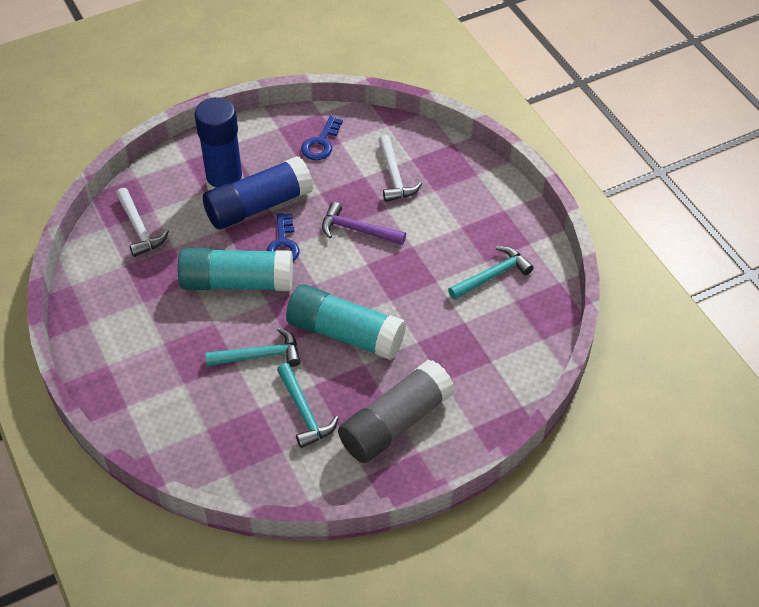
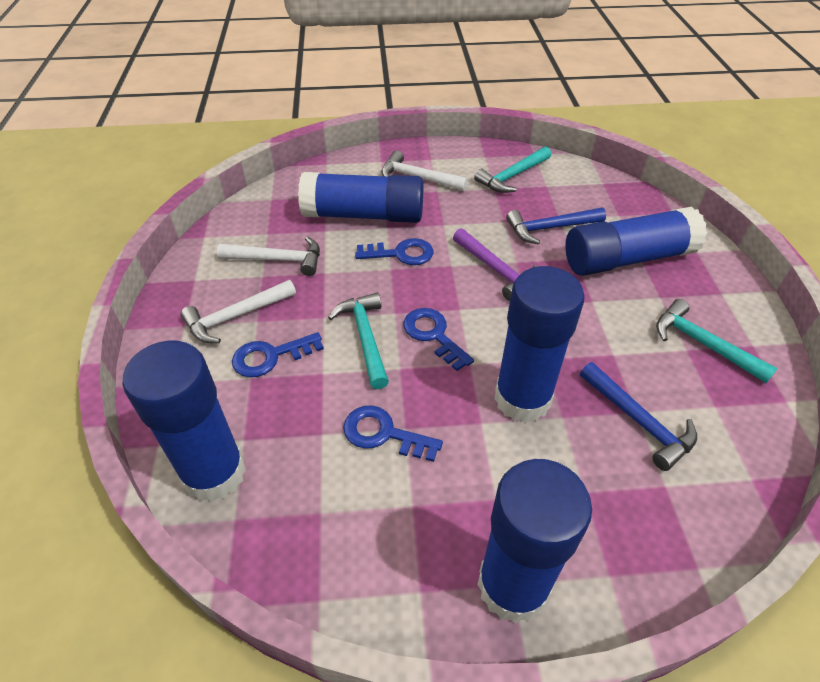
blue glue stick: 2 -> 5
blue hammer: 0 -> 2
blue key: 2 -> 4
grey glue stick: 1 -> 0
turquoise glue stick: 2 -> 0
white hammer: 2 -> 3

